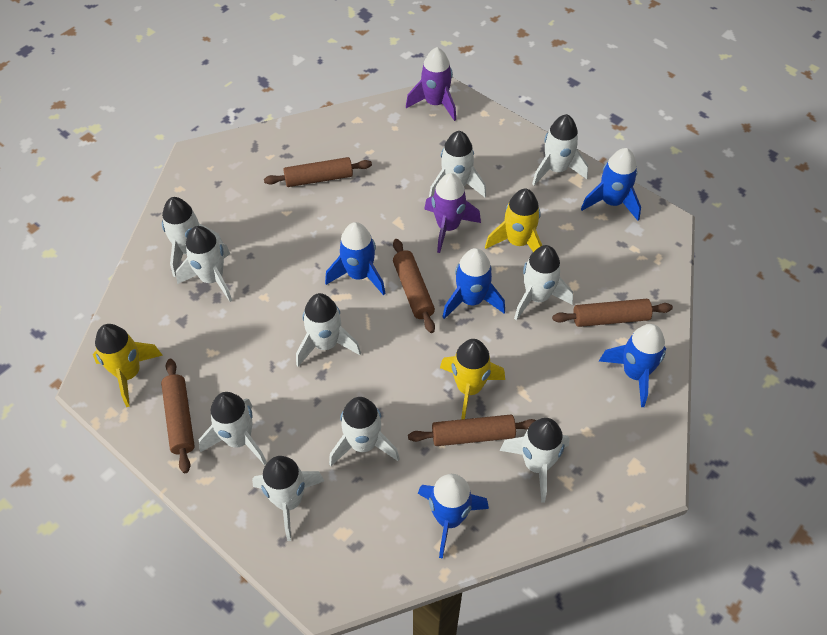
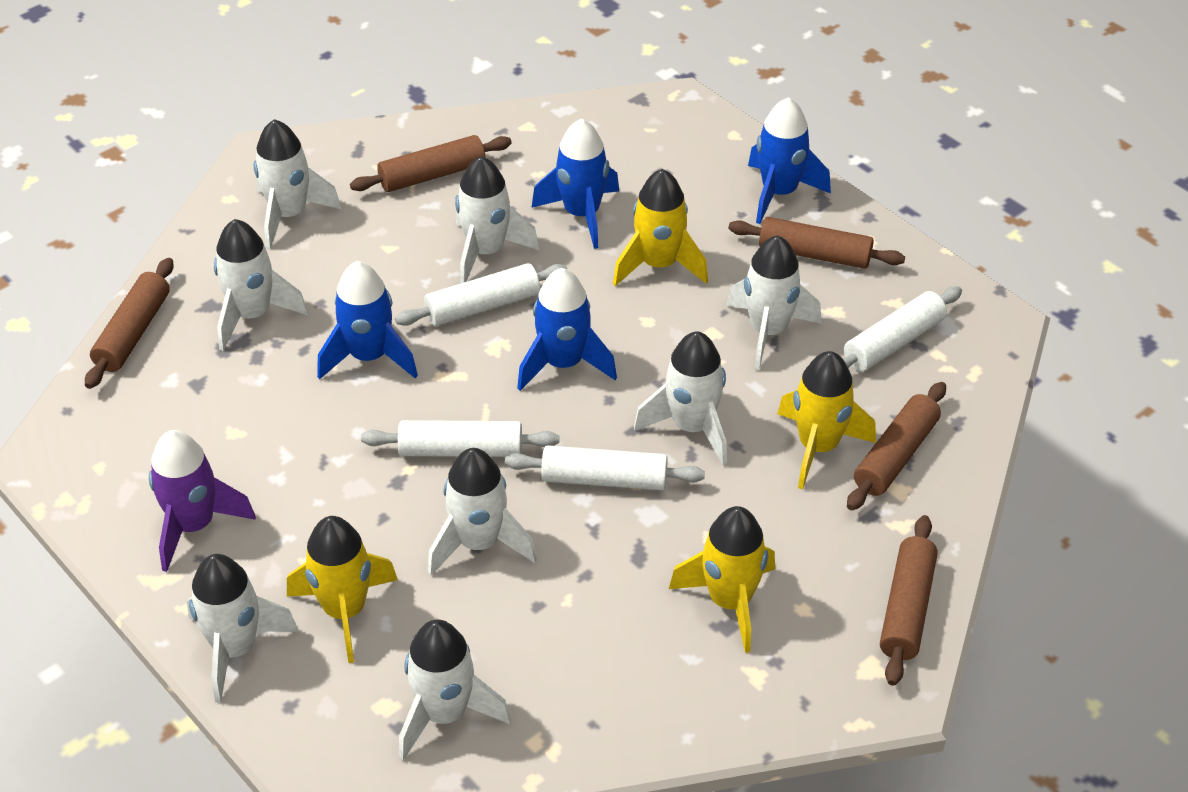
blue rocket: 5 -> 4
purple rocket: 2 -> 1
white rocket: 10 -> 8
white rolling pin: 0 -> 4
yellow rocket: 3 -> 4

